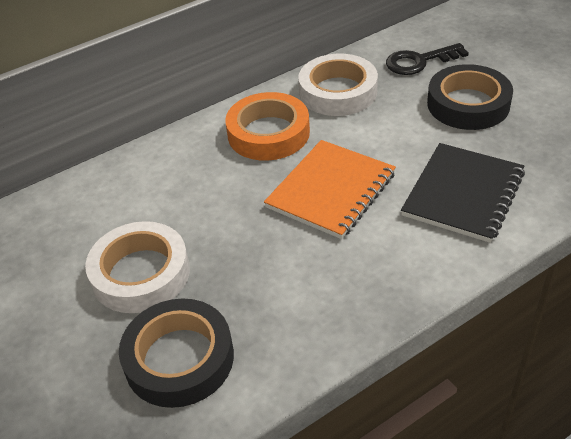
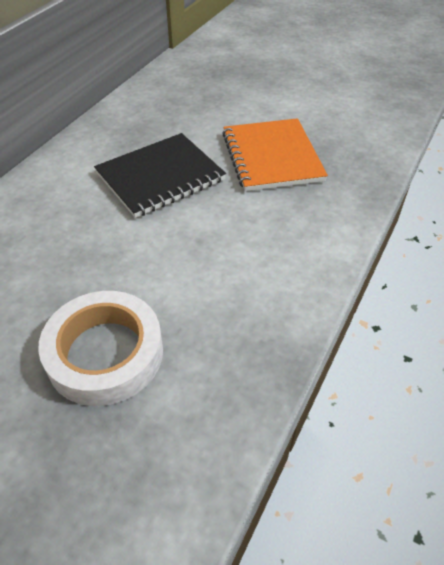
black key: 1 -> 0
black tape: 2 -> 0
orange tape: 1 -> 0
white tape: 2 -> 1

